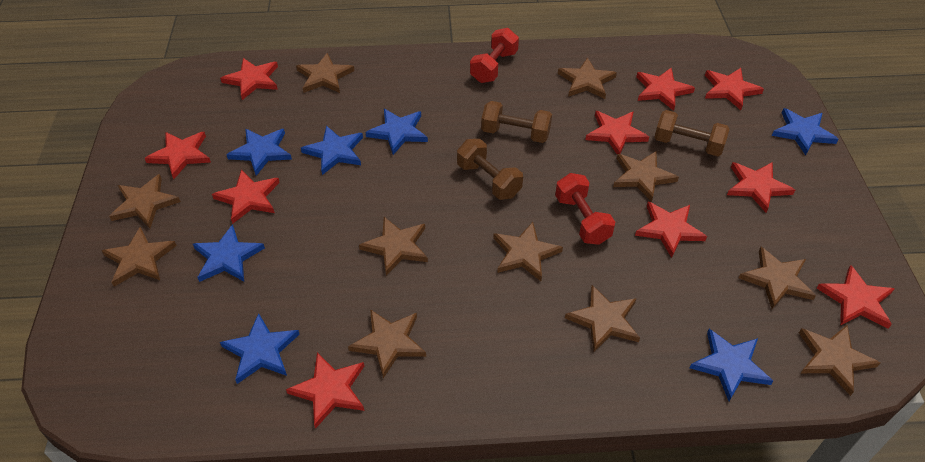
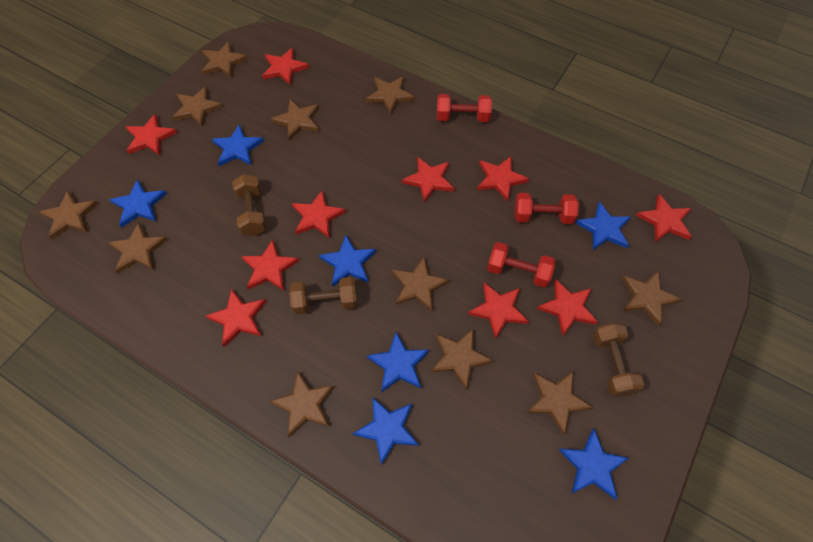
red dumbbell: 2 -> 3

